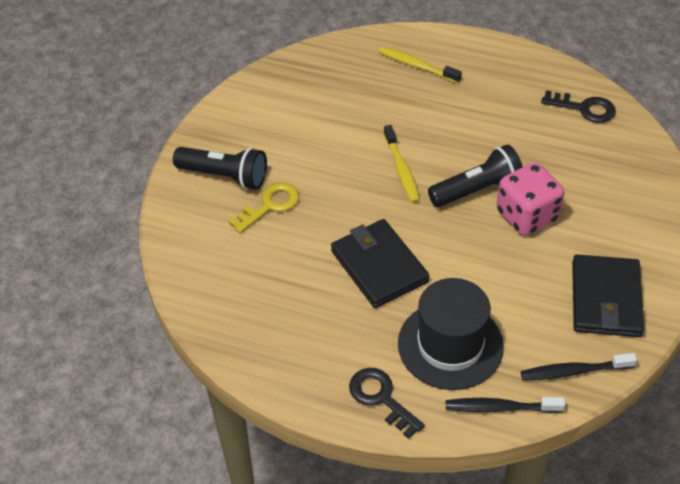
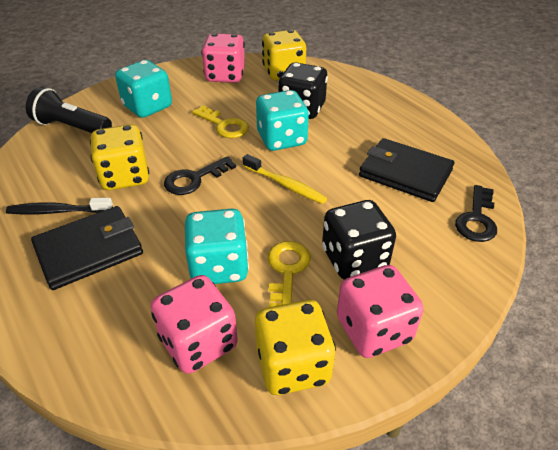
black dice: 0 -> 2
black flashlight: 2 -> 1
black hat: 1 -> 0
black toothbrush: 2 -> 1
pink dice: 1 -> 3
turquoise dice: 0 -> 3
yellow dice: 0 -> 3
yellow key: 1 -> 2
yellow toothbrush: 2 -> 1

